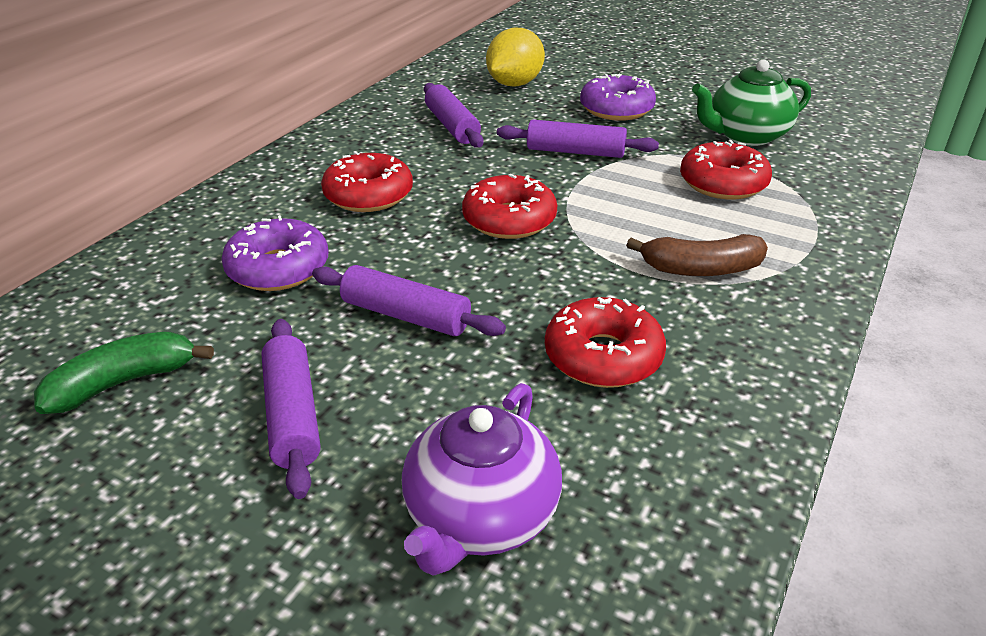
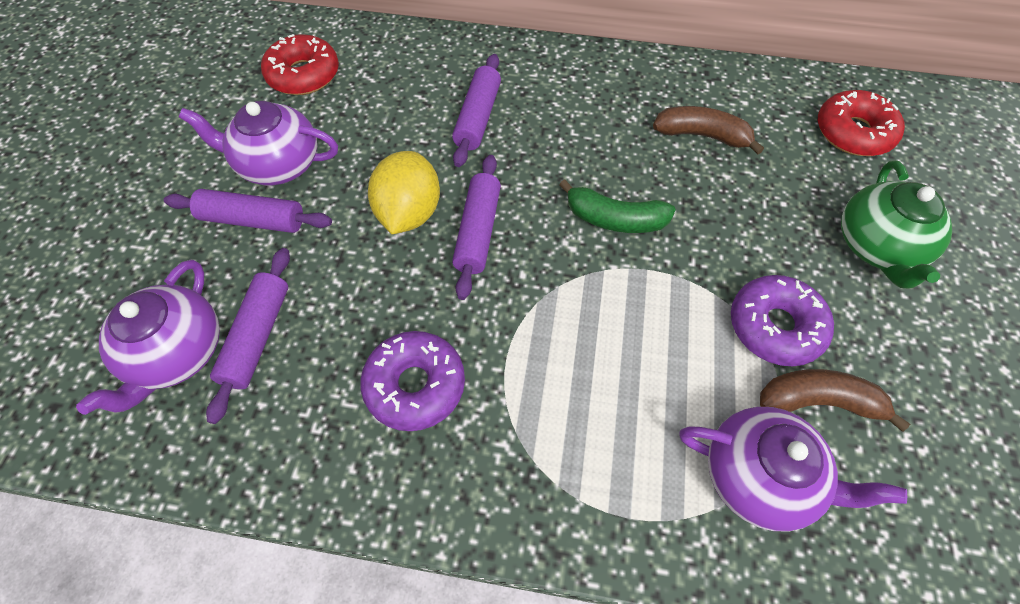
brown banana: 1 -> 2
purple teapot: 1 -> 3
red donut: 4 -> 2

